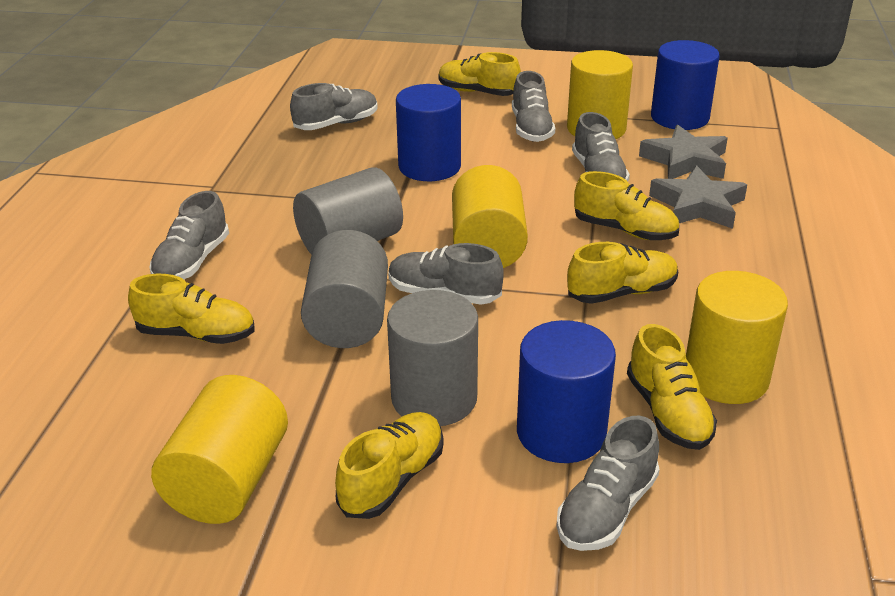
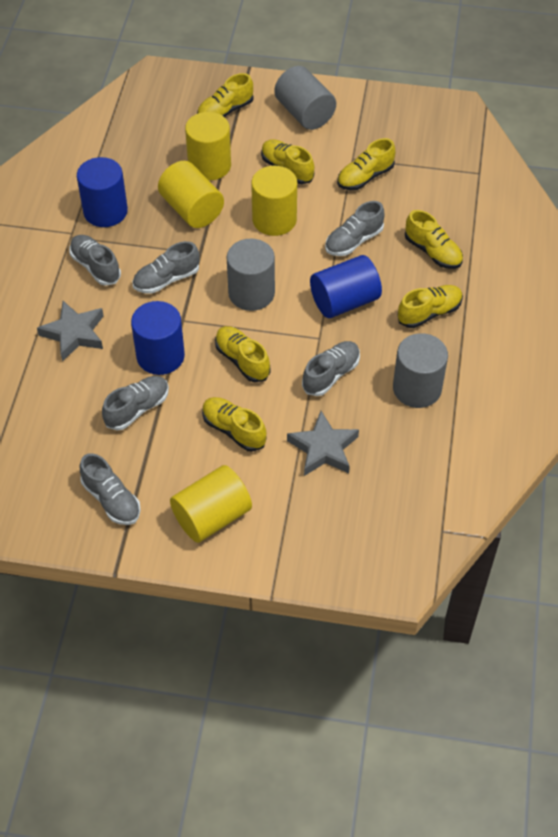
yellow shoe: 6 -> 7

